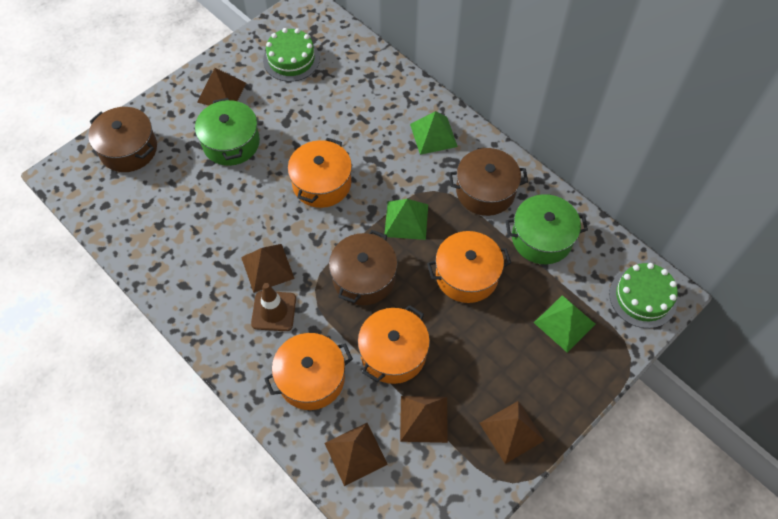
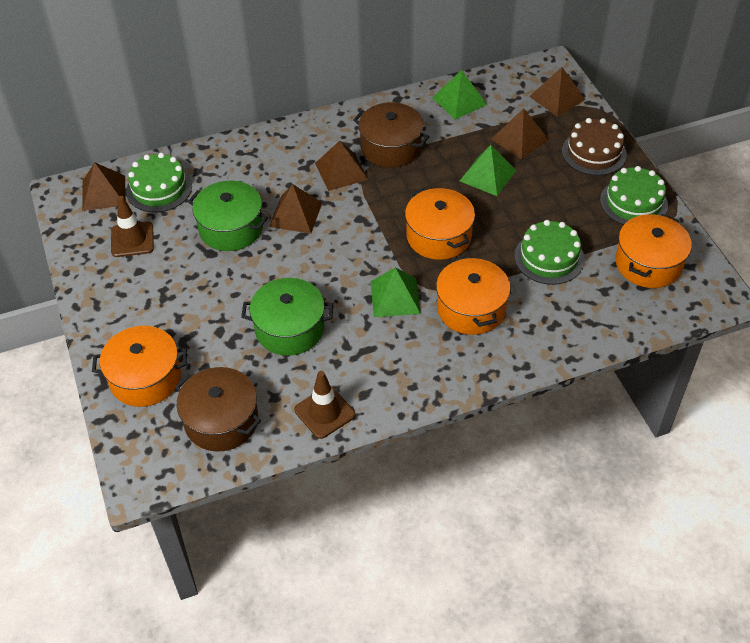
brown cake: 0 -> 1
brown pot: 3 -> 2
brown traffic cone: 1 -> 2
green cake: 2 -> 3

